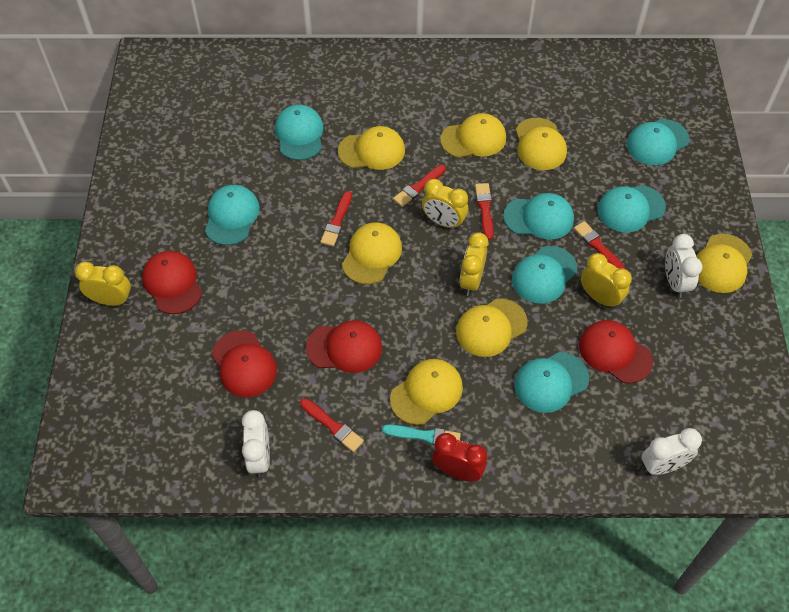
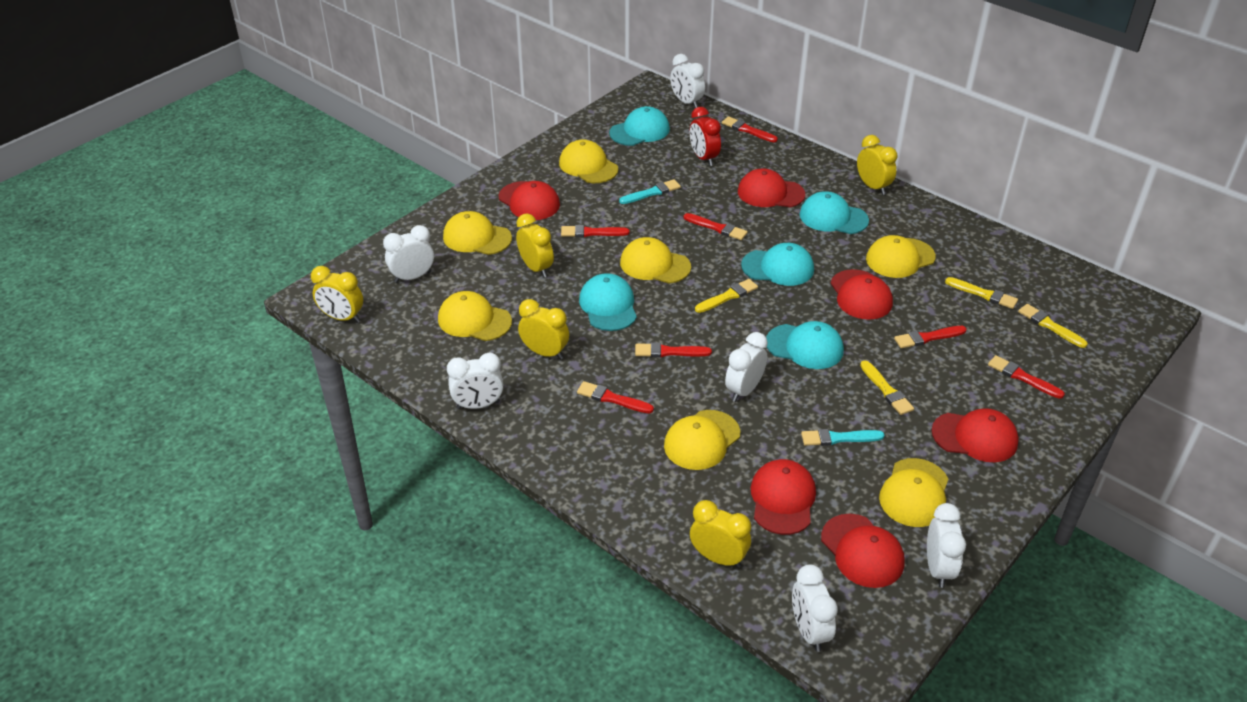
red brush: 5 -> 7
red cap: 4 -> 6
turquoise brush: 1 -> 2
turquoise cap: 7 -> 5
white clock: 3 -> 6
yellow brush: 0 -> 4
yellow clock: 4 -> 5

